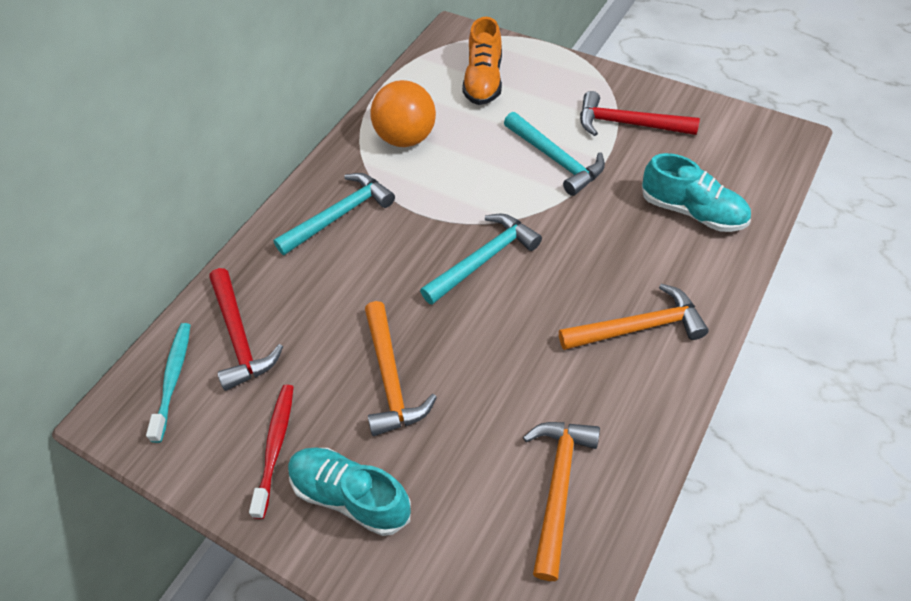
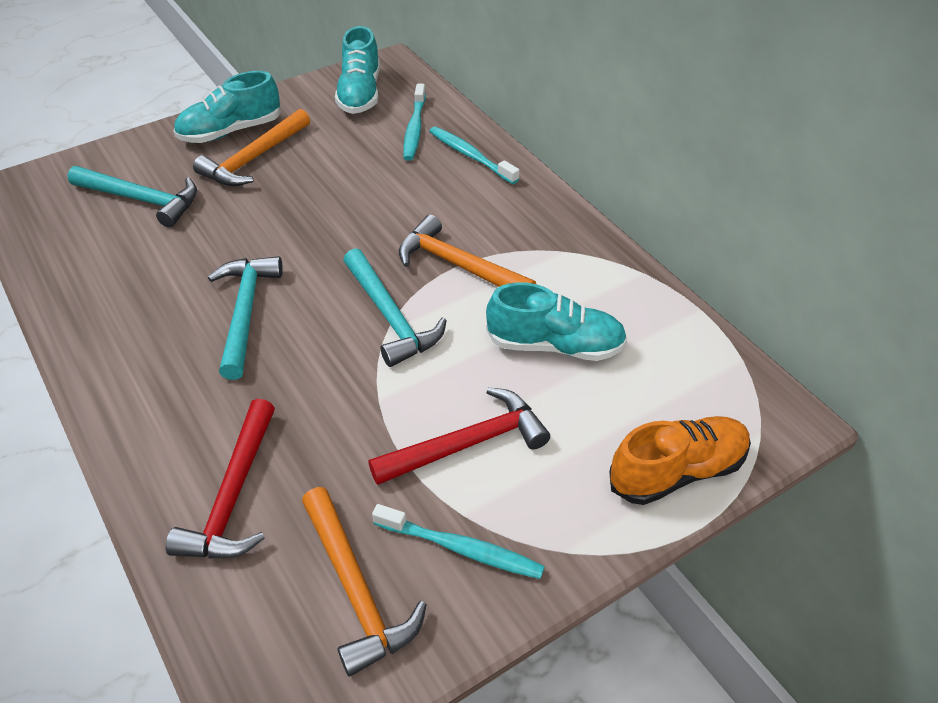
orange ball: 1 -> 0
red toothbrush: 1 -> 0
turquoise shoe: 2 -> 3
turquoise toothbrush: 1 -> 3

